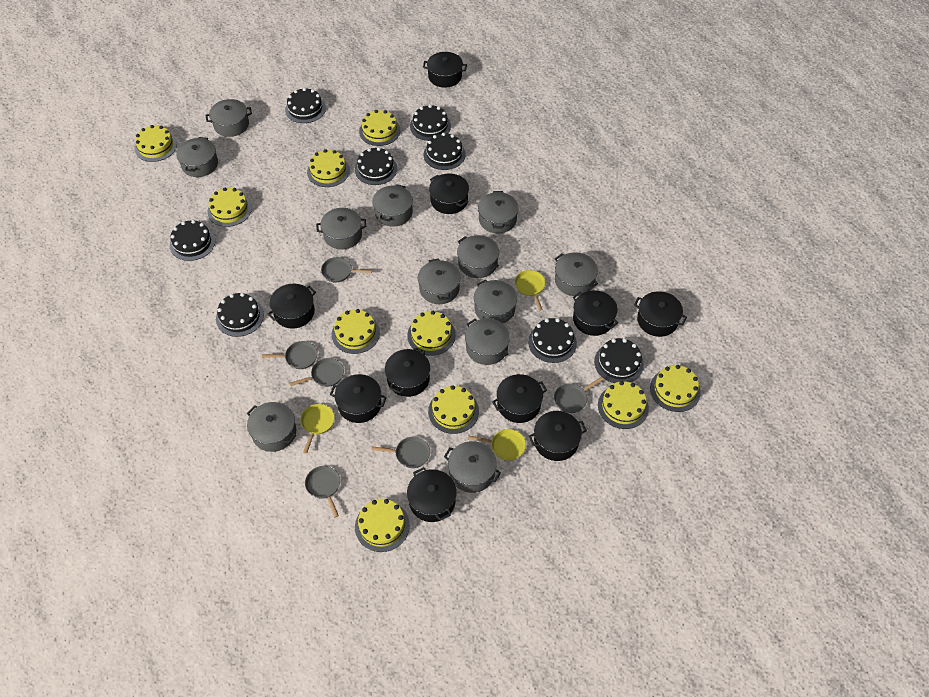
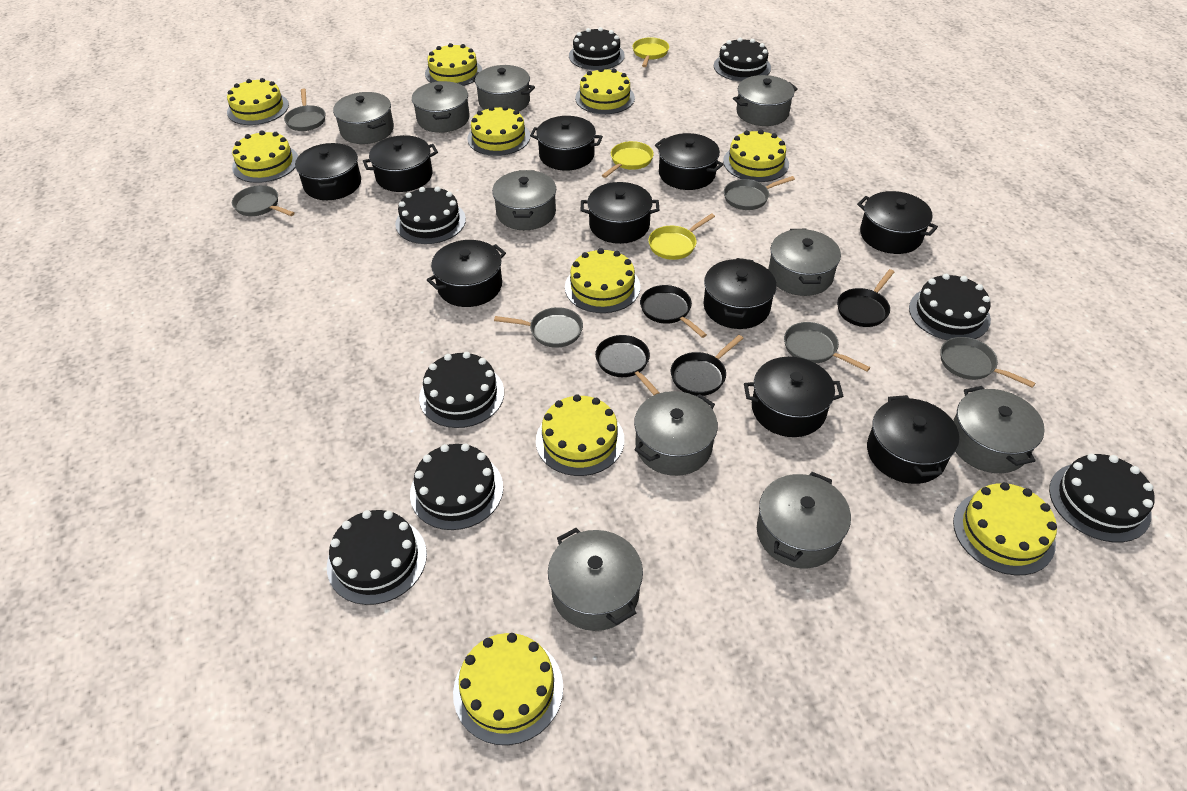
black pan: 0 -> 4
grey pot: 12 -> 10

